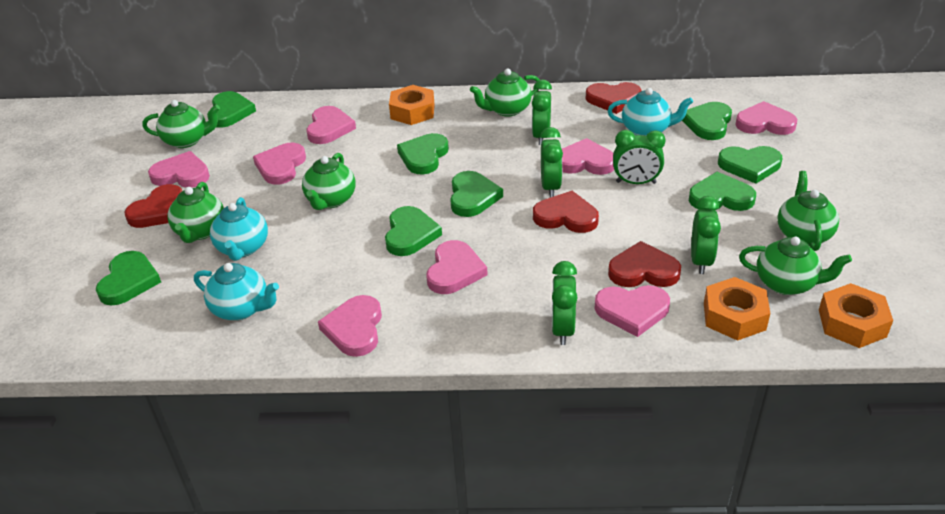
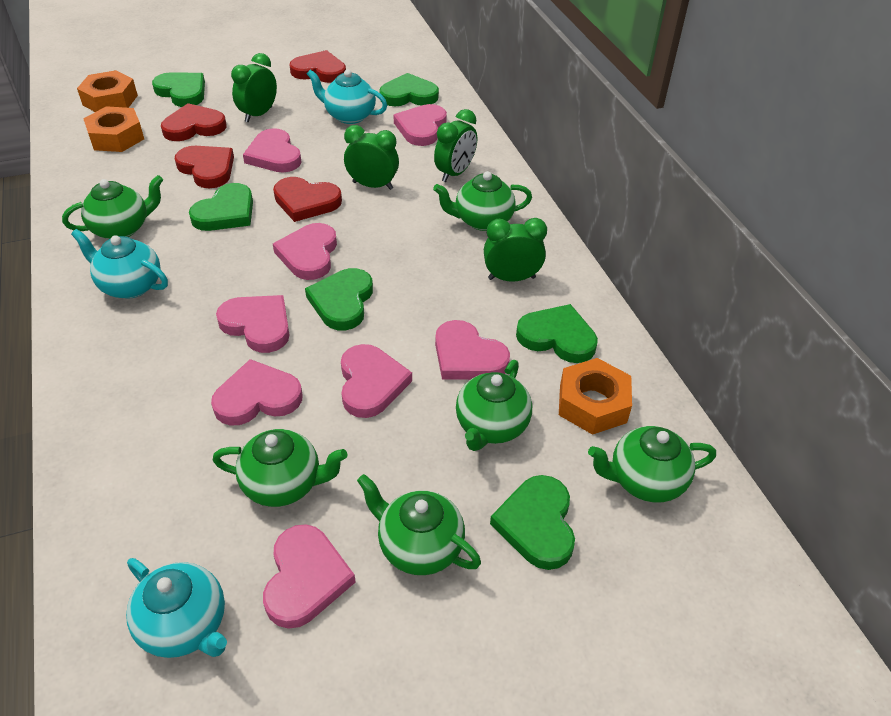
green clock: 5 -> 4
green heart: 8 -> 6

